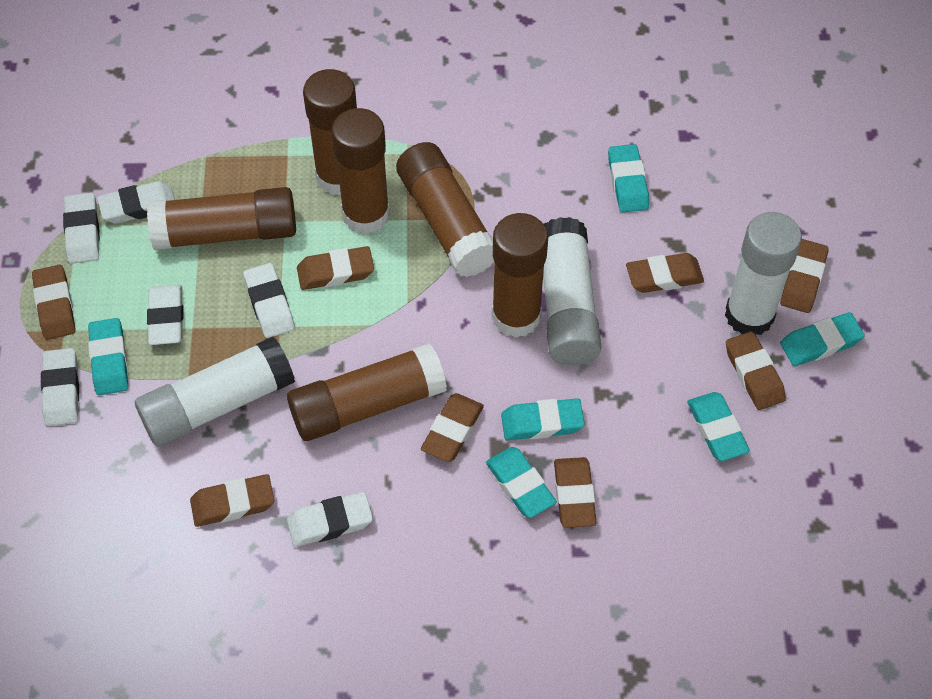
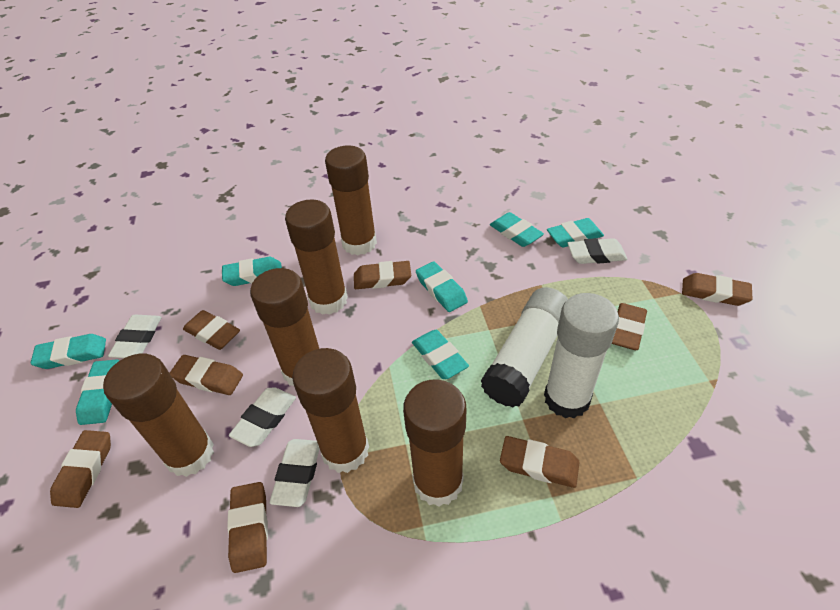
turquoise eraser: 6 -> 7
white eraser: 6 -> 4
white glue stick: 3 -> 2

